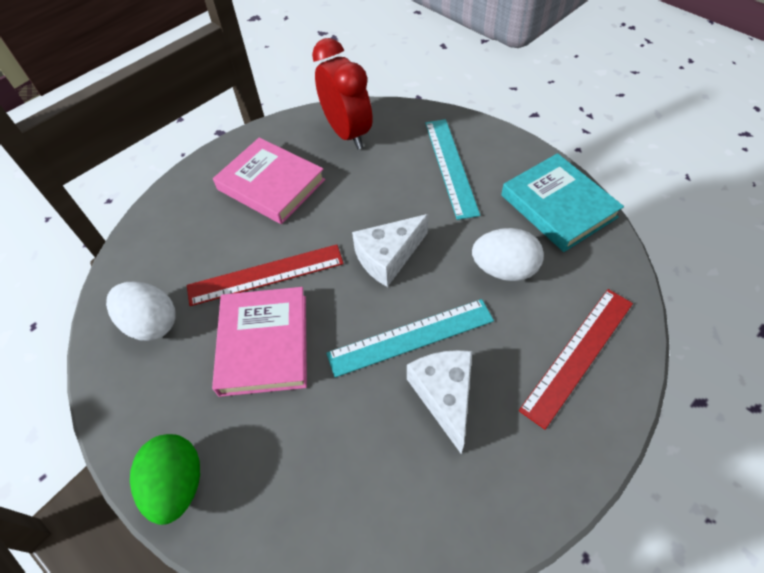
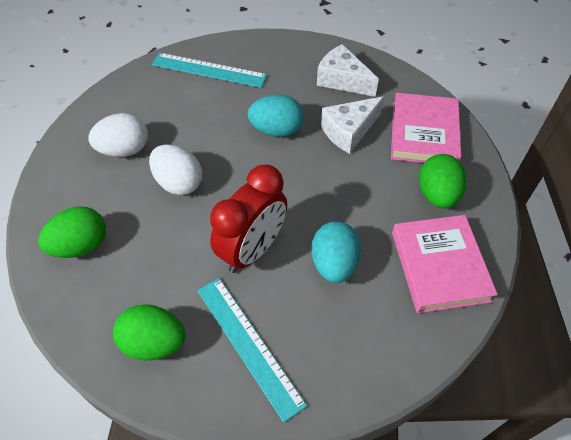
green egg: 1 -> 3
red ruler: 2 -> 0
turquoise book: 1 -> 0
turquoise egg: 0 -> 2

